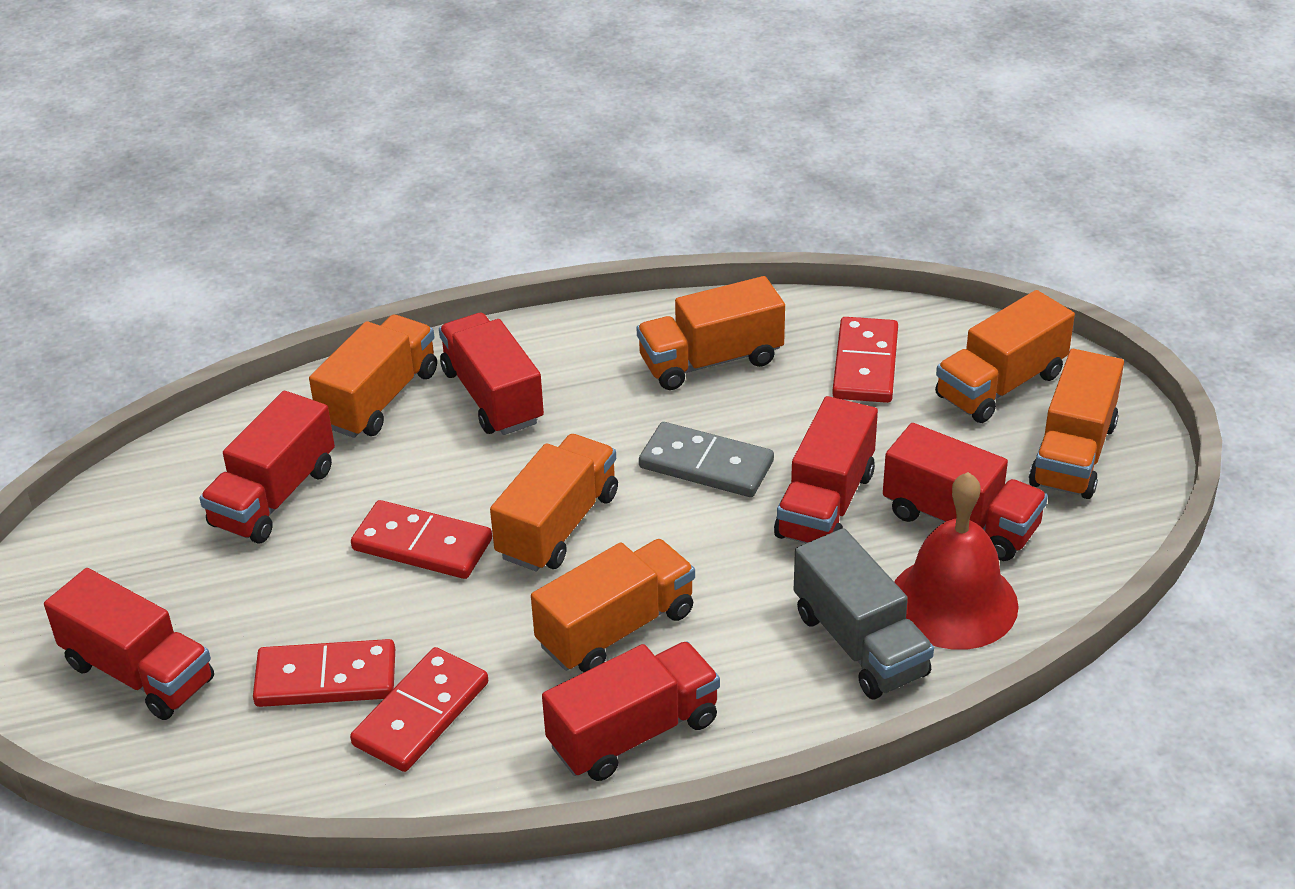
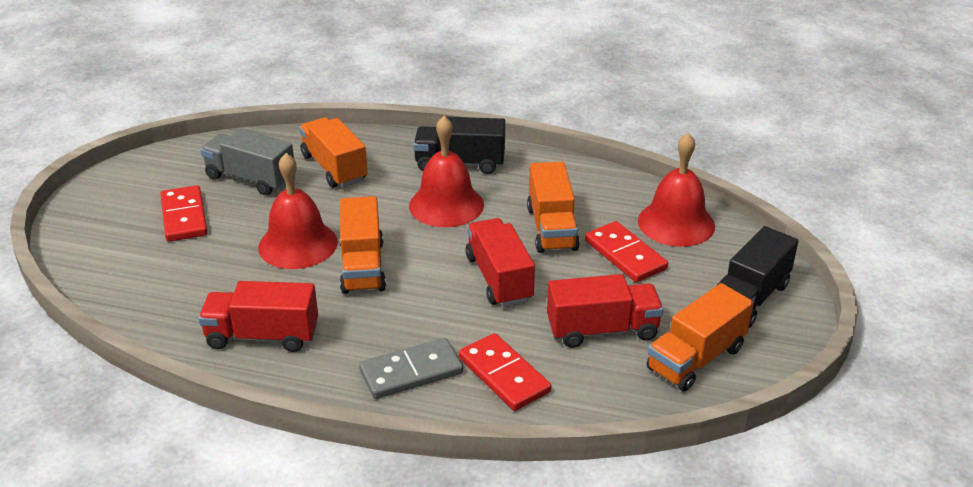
black truck: 0 -> 2
orange truck: 6 -> 4
red bell: 1 -> 3
red domino: 4 -> 3
red truck: 6 -> 3

